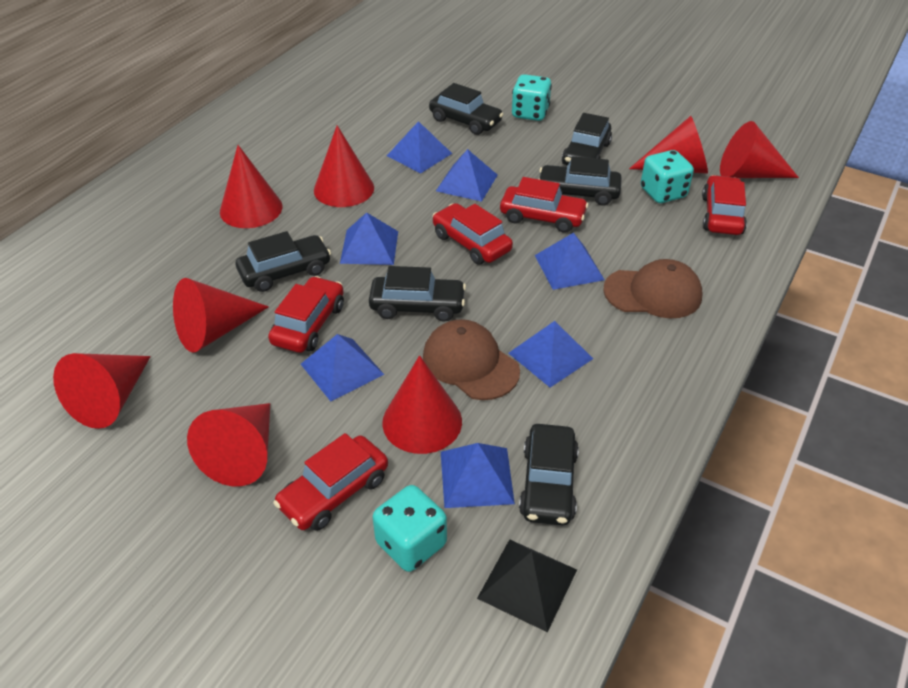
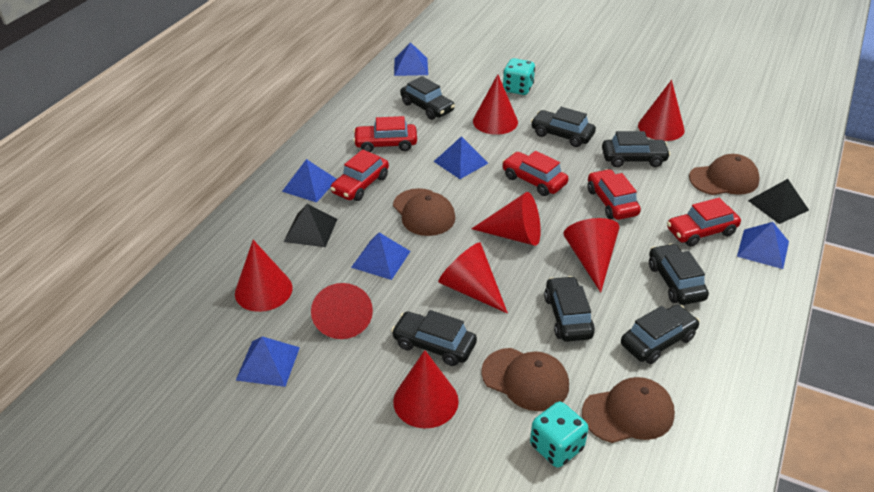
black car: 6 -> 7
black pyramid: 1 -> 2
blue pyramid: 7 -> 6
brown cap: 2 -> 4
turquoise dice: 3 -> 2

